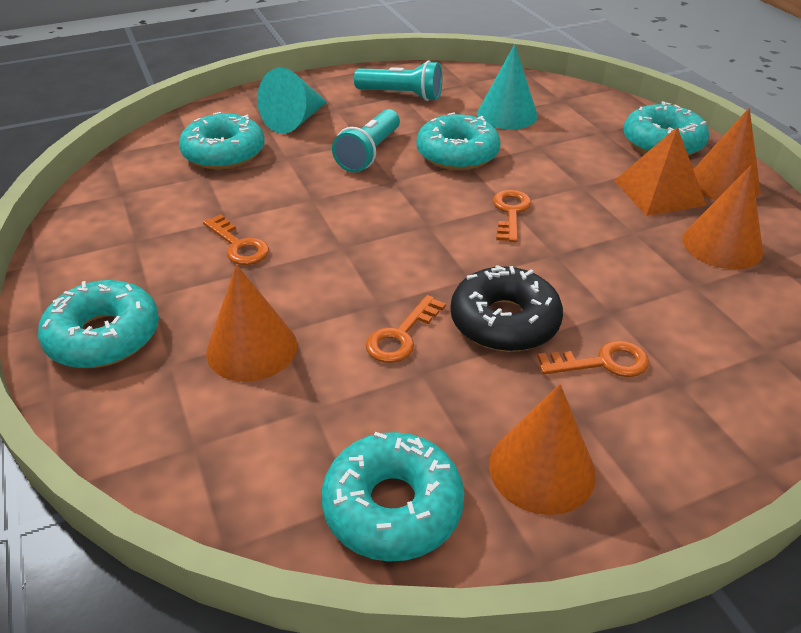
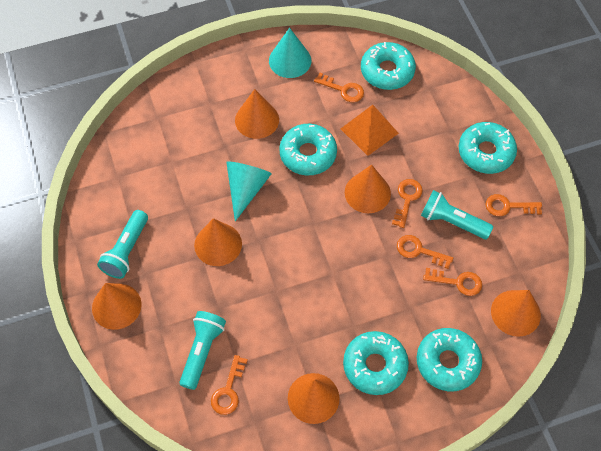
black donut: 1 -> 0
orange cone: 4 -> 6
orange key: 4 -> 6
turquoise flashlight: 2 -> 3

